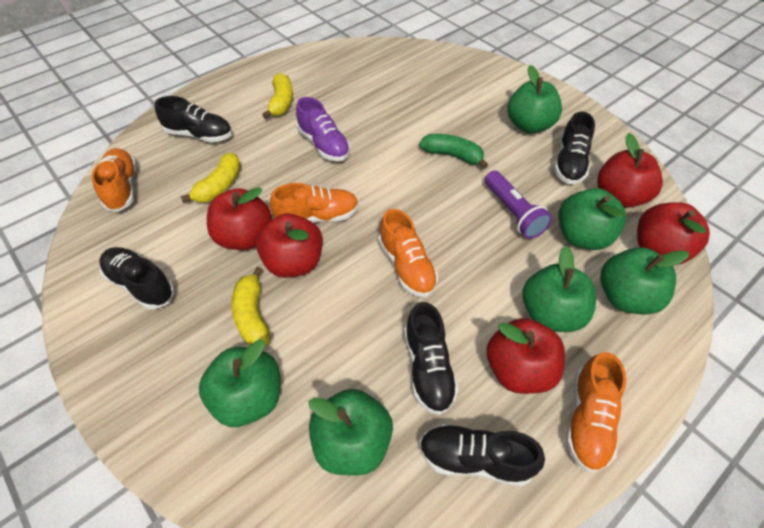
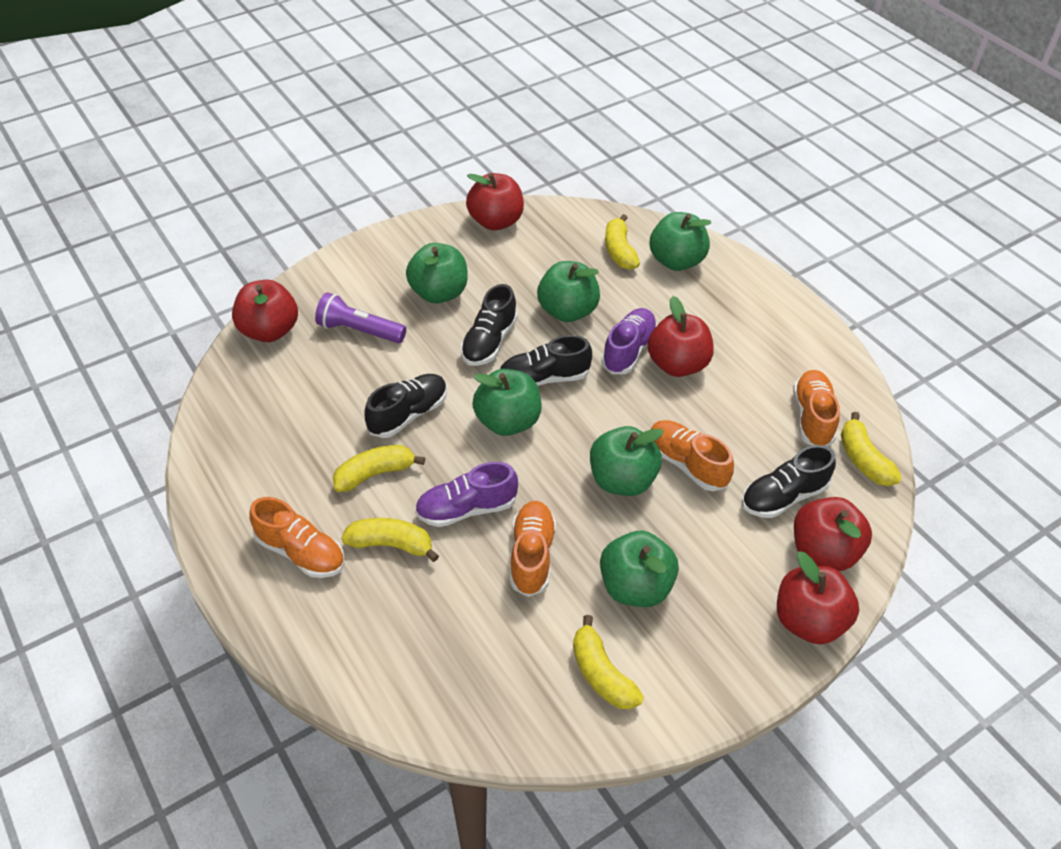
black shoe: 5 -> 4
green banana: 1 -> 0
purple shoe: 1 -> 2
yellow banana: 3 -> 5

